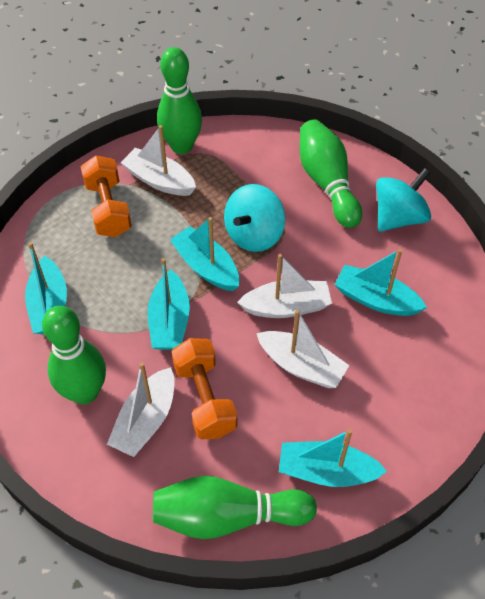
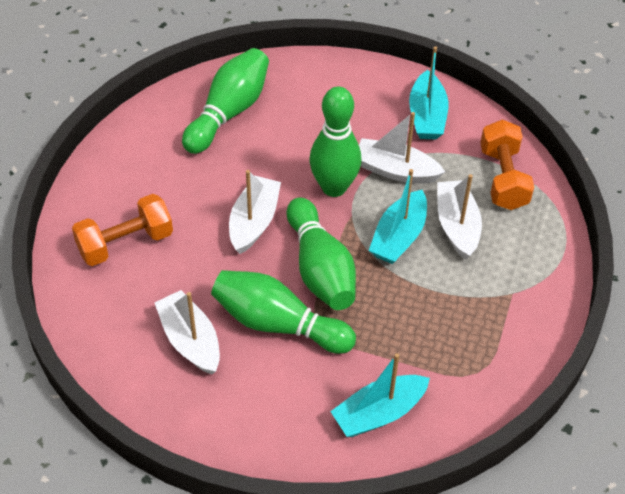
turquoise boat: 5 -> 3
turquoise spinning top: 2 -> 0

